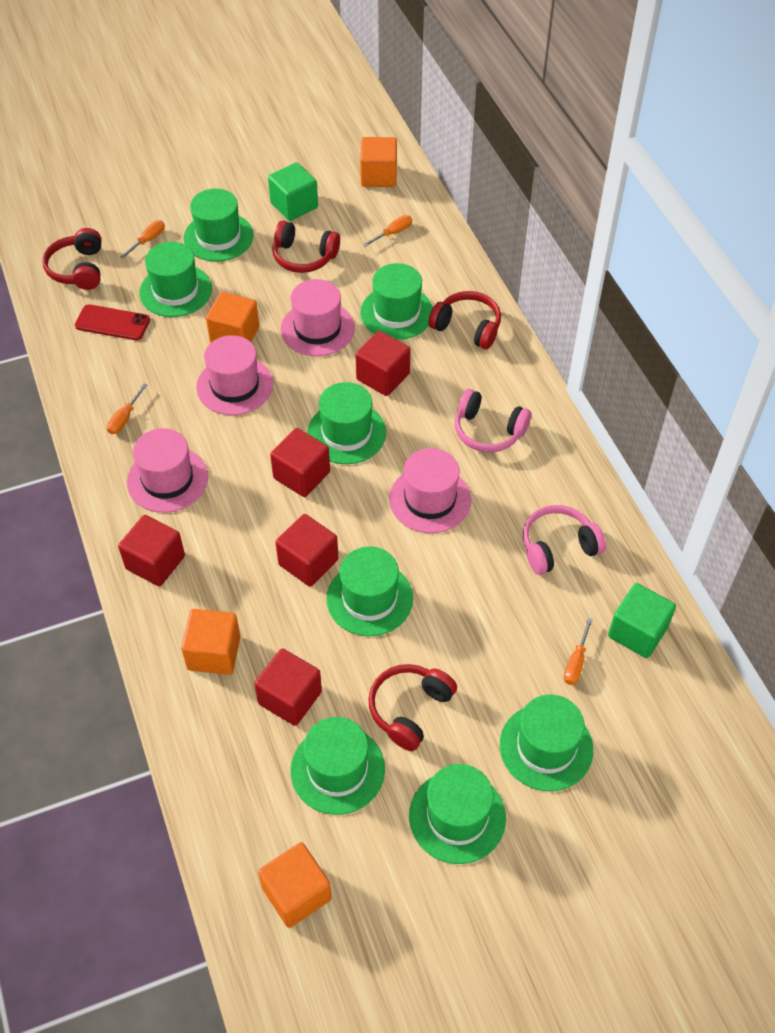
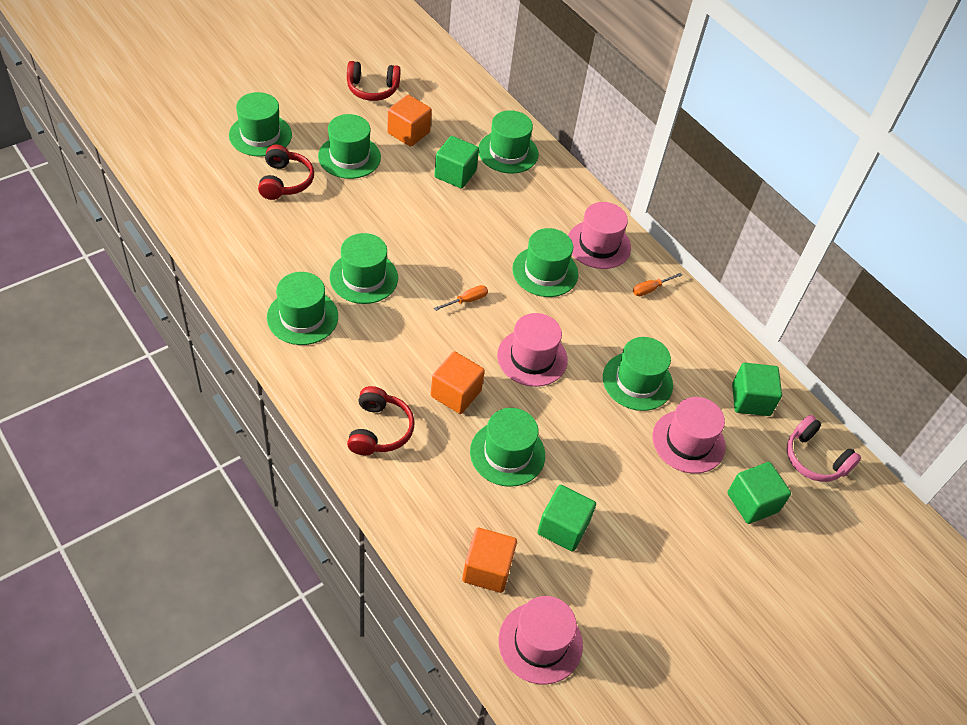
green cube: 2 -> 4
orange cube: 4 -> 3
orange screwdriver: 4 -> 2
pink headphones: 2 -> 1
red cube: 5 -> 0
red headphones: 4 -> 3
red phone: 1 -> 0

